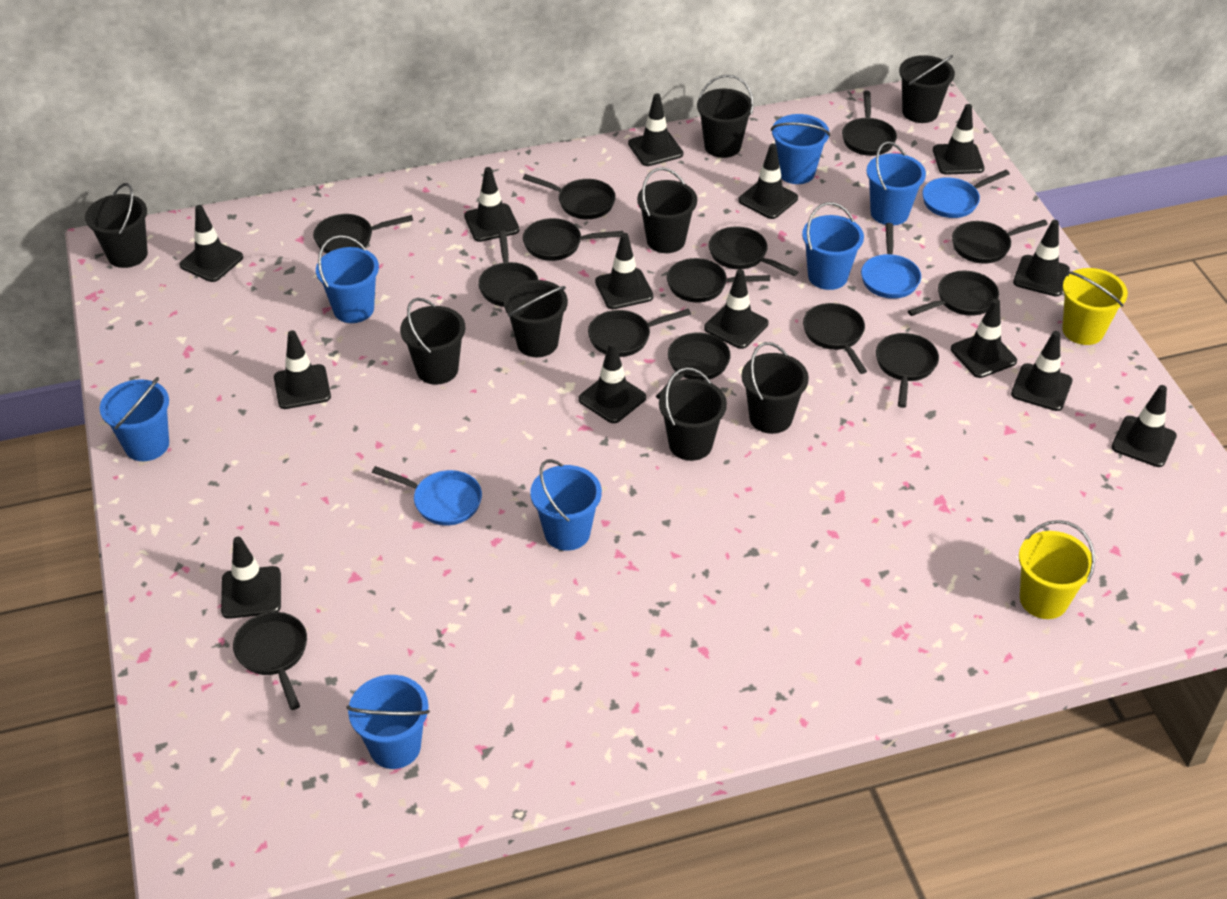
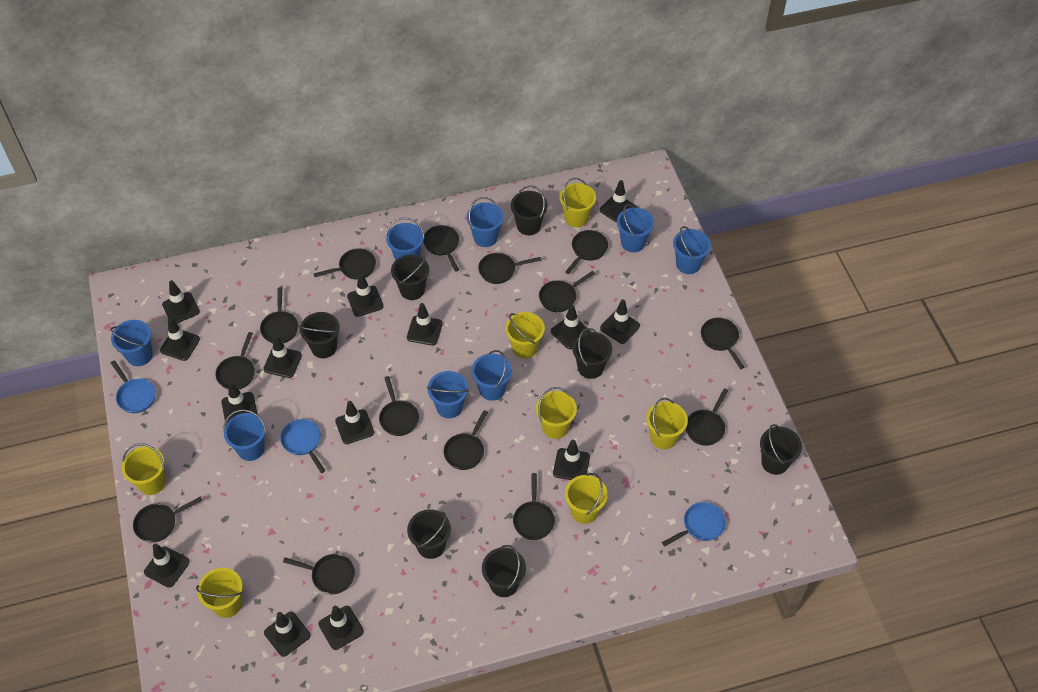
black bucket: 8 -> 7
blue bucket: 7 -> 8
yellow bucket: 2 -> 7

